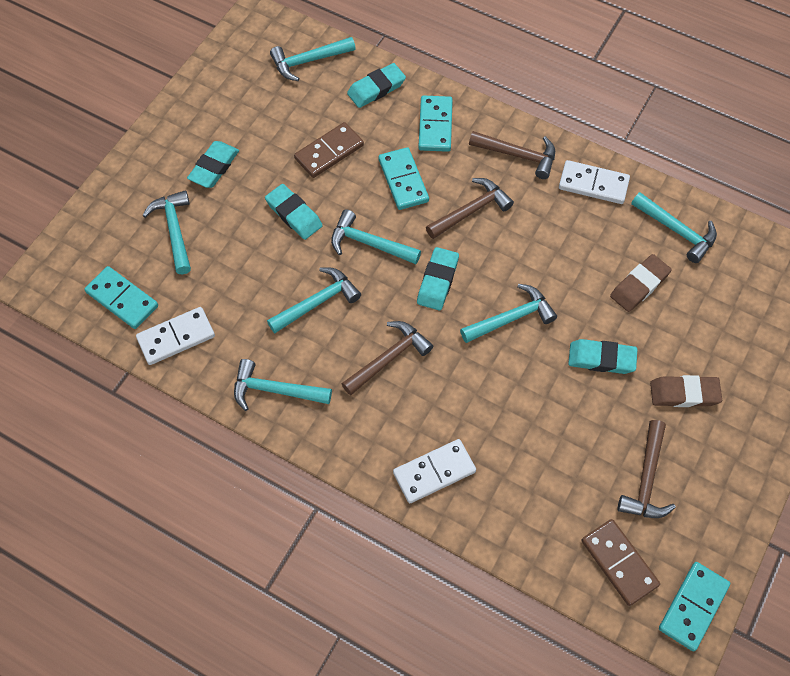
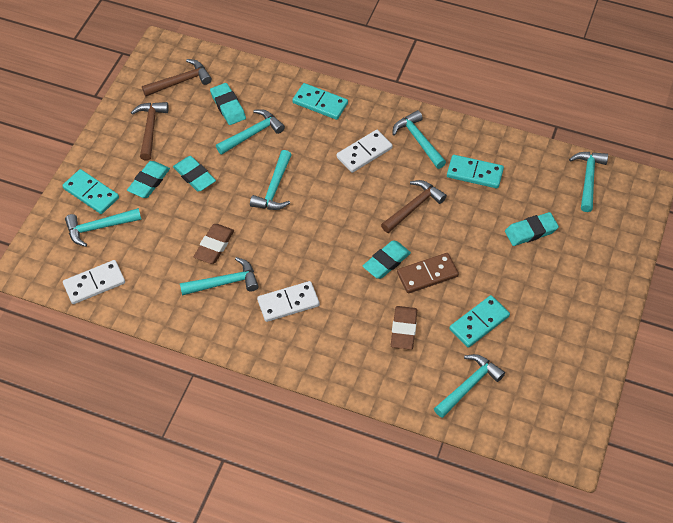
brown domino: 2 -> 1
brown hammer: 4 -> 3

